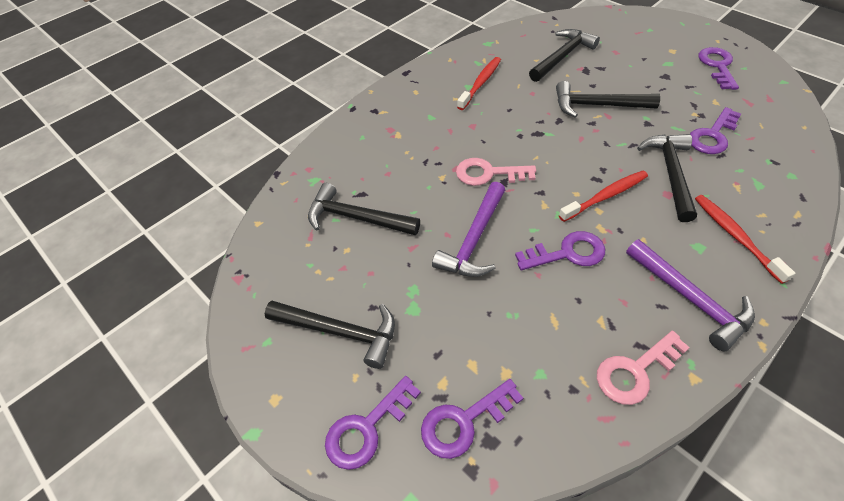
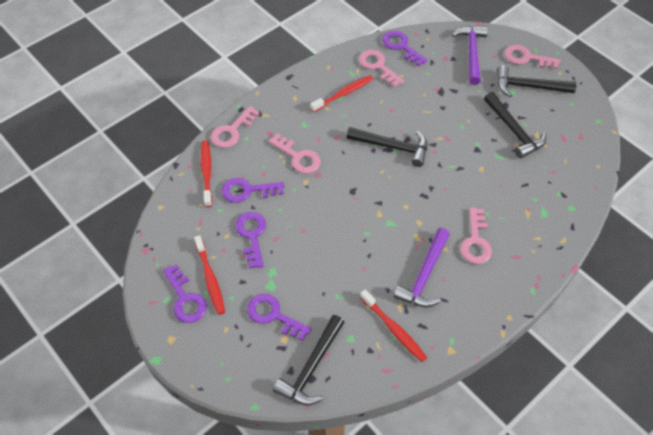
black hammer: 5 -> 4
pink key: 2 -> 5
red toothbrush: 3 -> 4

